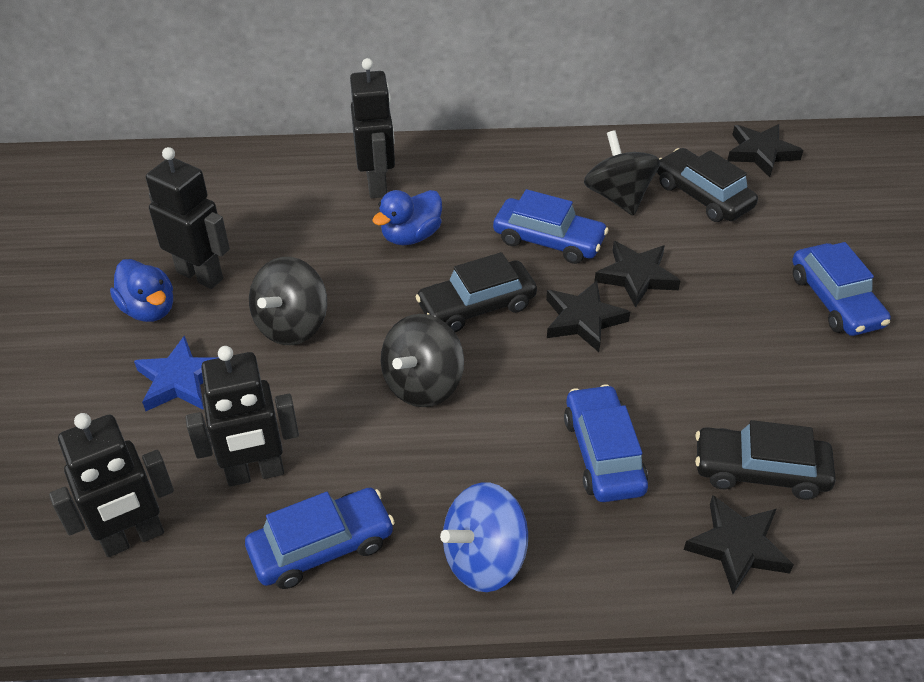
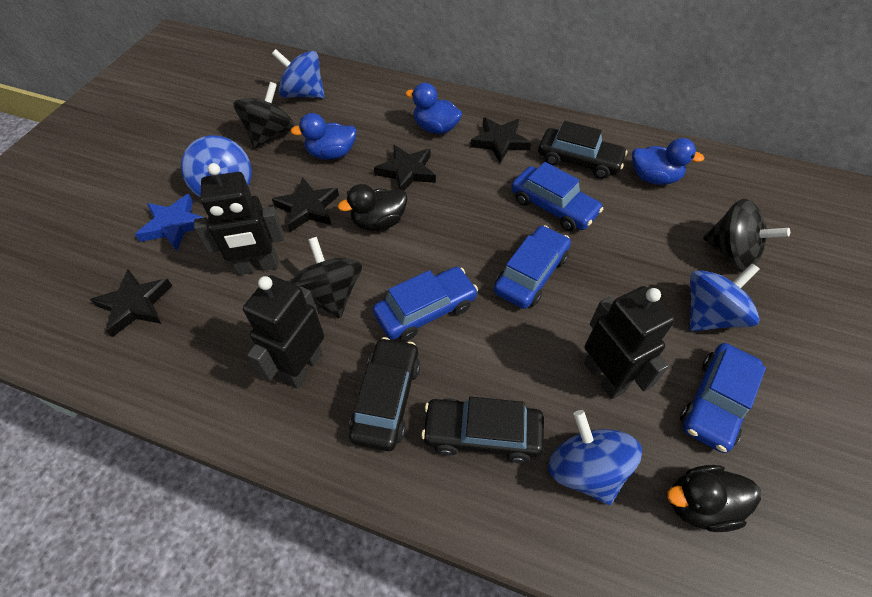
black duck: 0 -> 2
black robot: 4 -> 3
blue duck: 2 -> 3
blue spinning top: 1 -> 4

